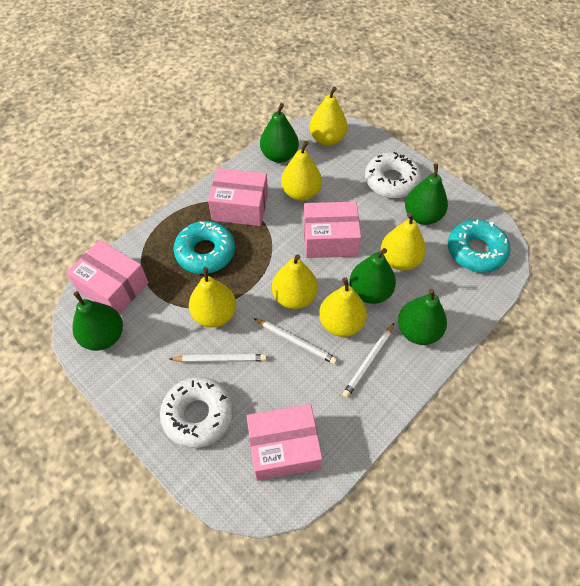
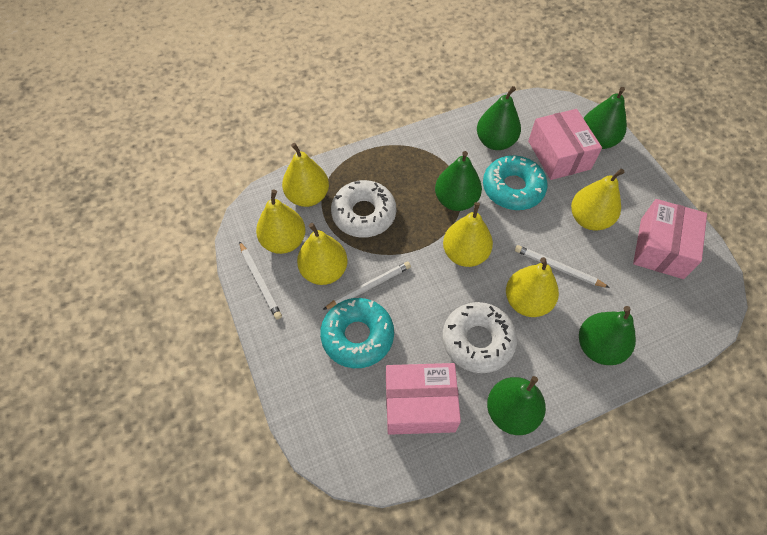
pink box: 4 -> 3

